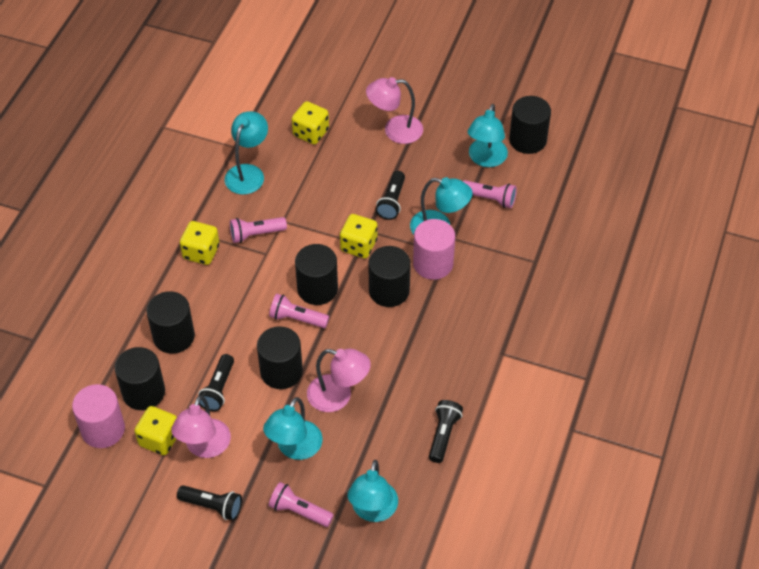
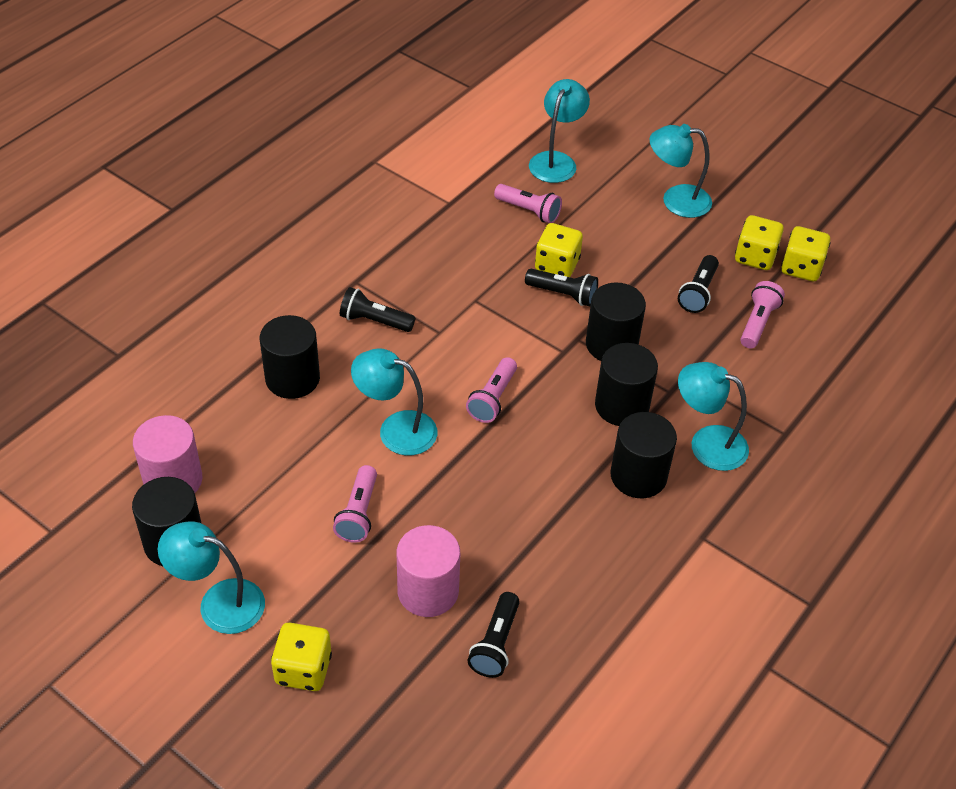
black cylinder: 6 -> 5
pink lamp: 3 -> 0

